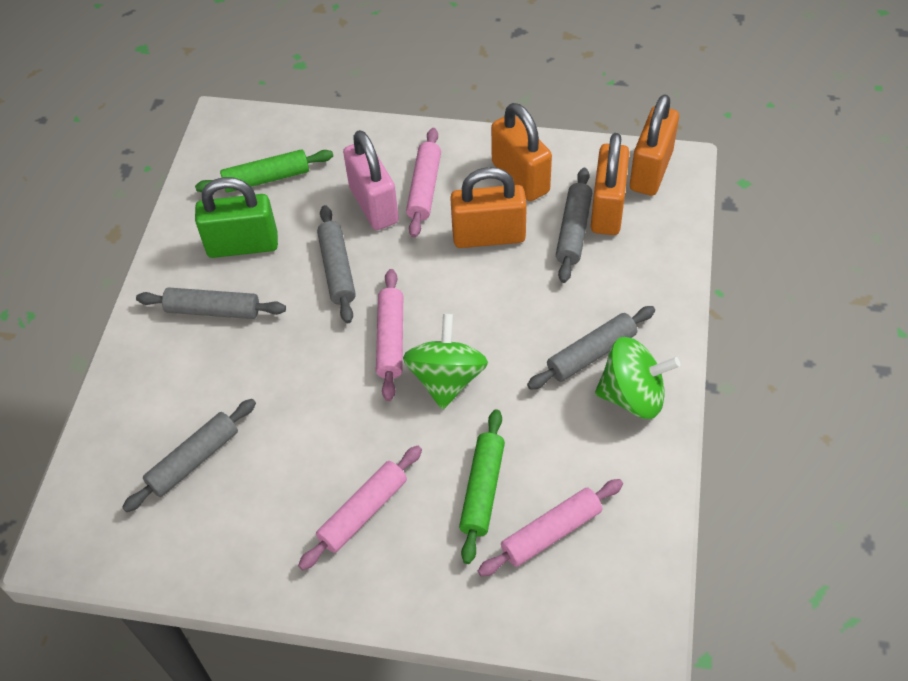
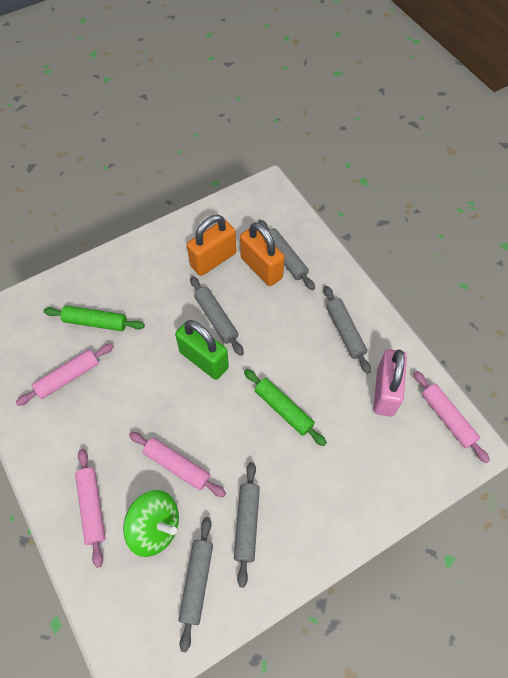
green spinning top: 2 -> 1
orange padlock: 4 -> 2

